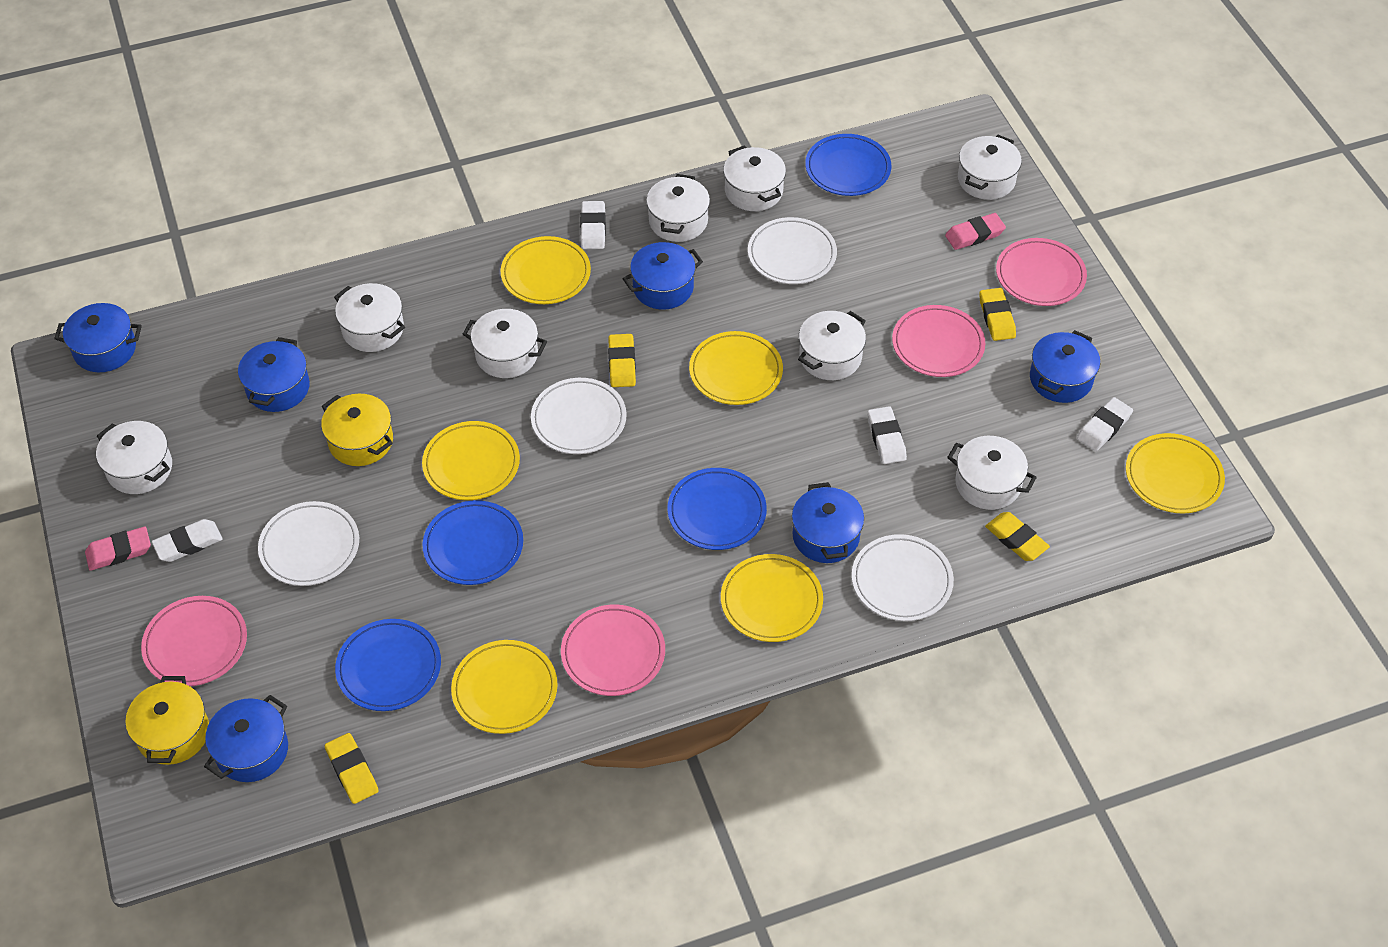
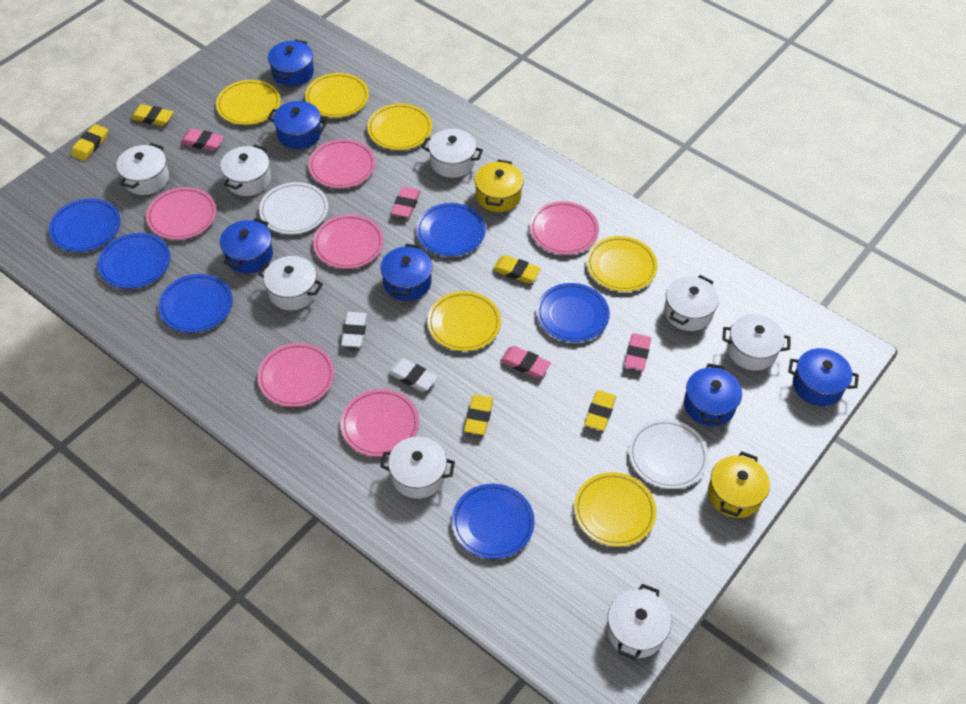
blue plate: 4 -> 6
pink eraser: 2 -> 4
pink plate: 4 -> 6
white eraser: 4 -> 2
white plate: 4 -> 2
yellow eraser: 4 -> 5

